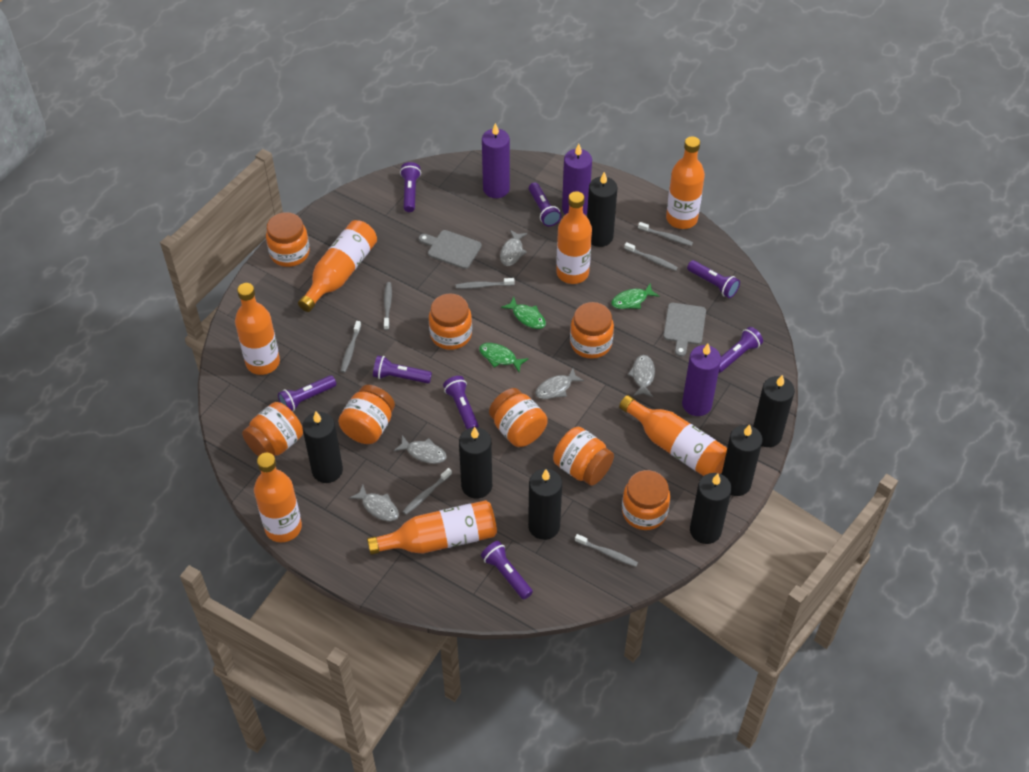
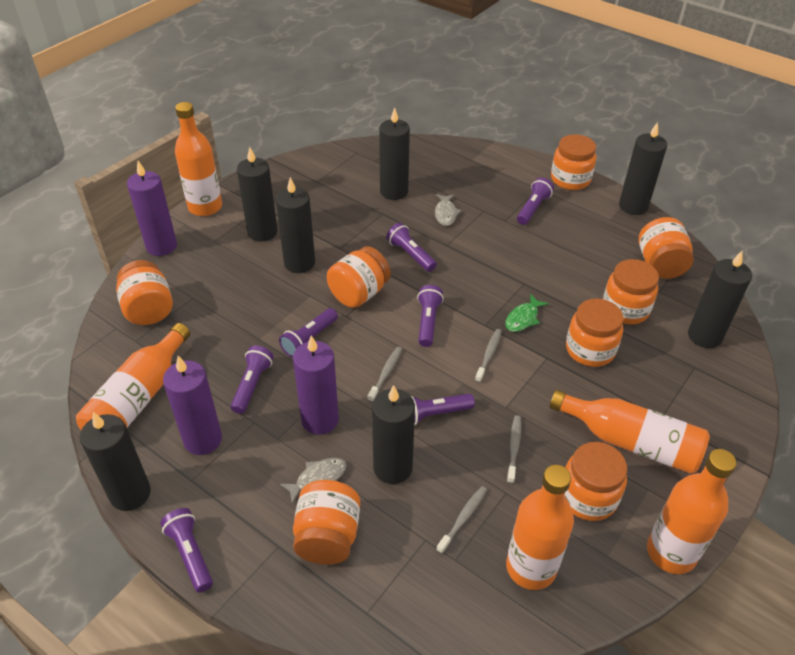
green fish: 3 -> 1
grey cutting board: 2 -> 0
grey fish: 5 -> 2
grey toothbrush: 7 -> 4
orange bottle: 7 -> 5
purple flashlight: 8 -> 7

